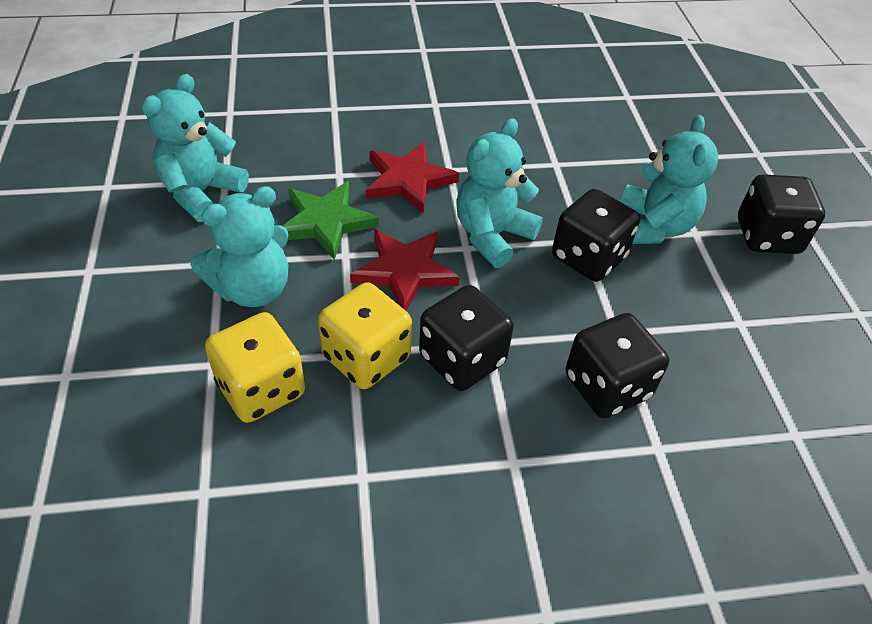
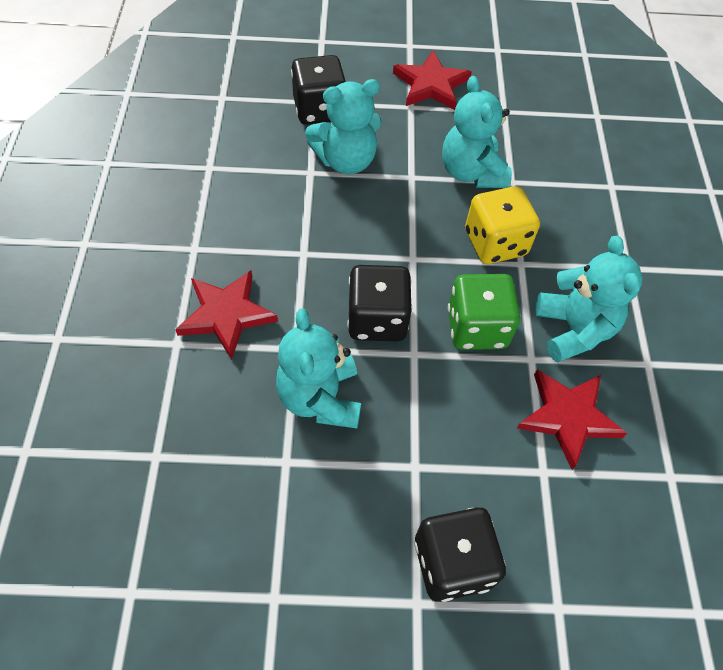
black dice: 4 -> 3
green dice: 0 -> 1
green star: 1 -> 0
red star: 2 -> 3
yellow dice: 2 -> 1

